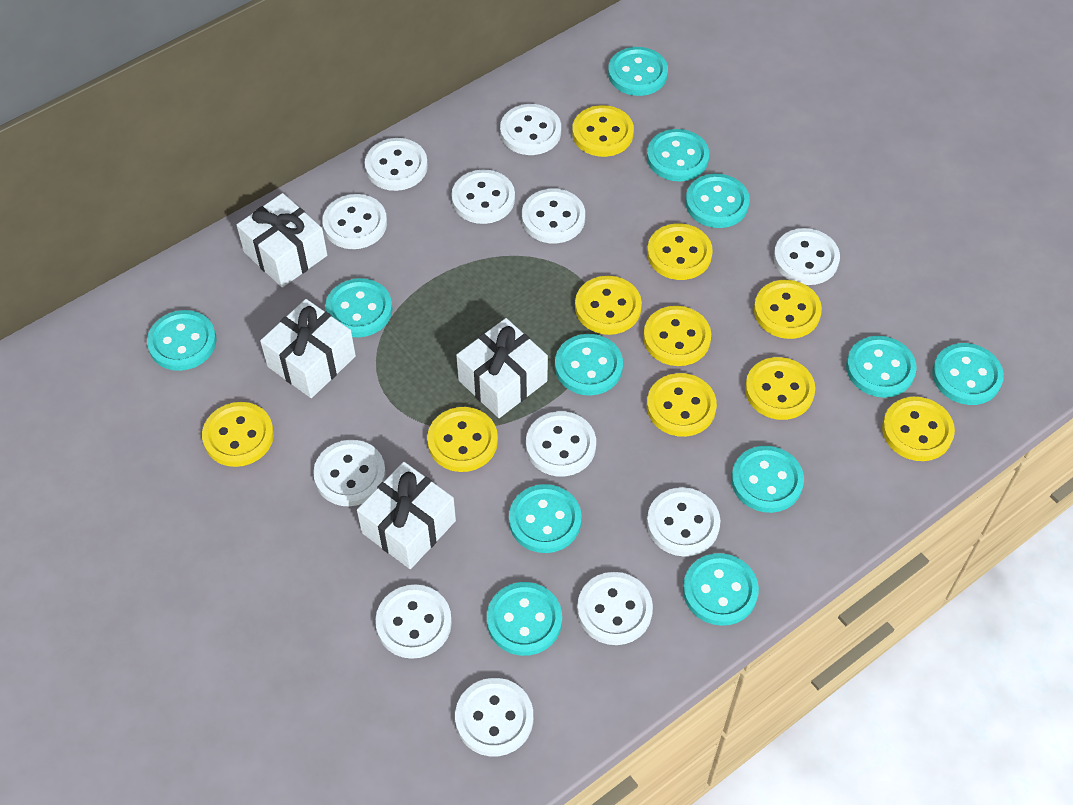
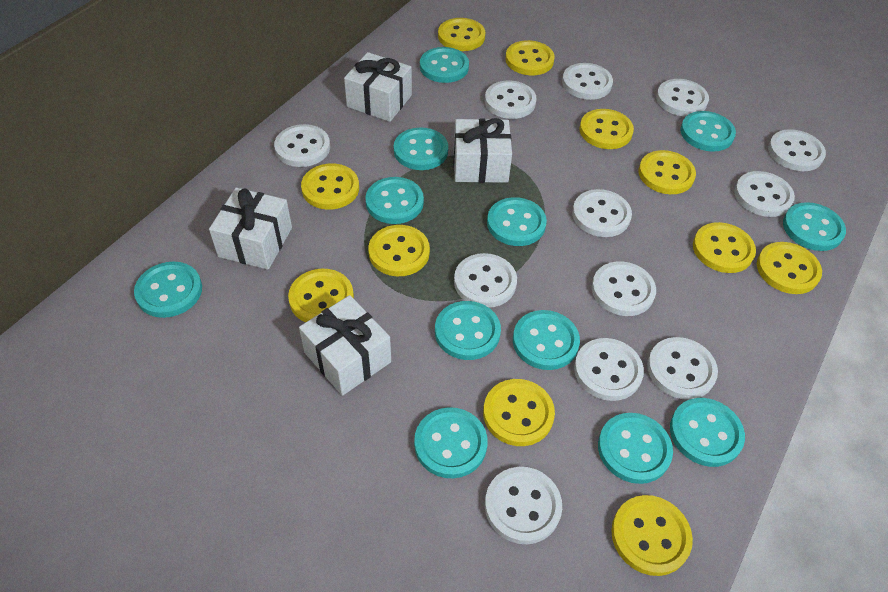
yellow button: 10 -> 11

